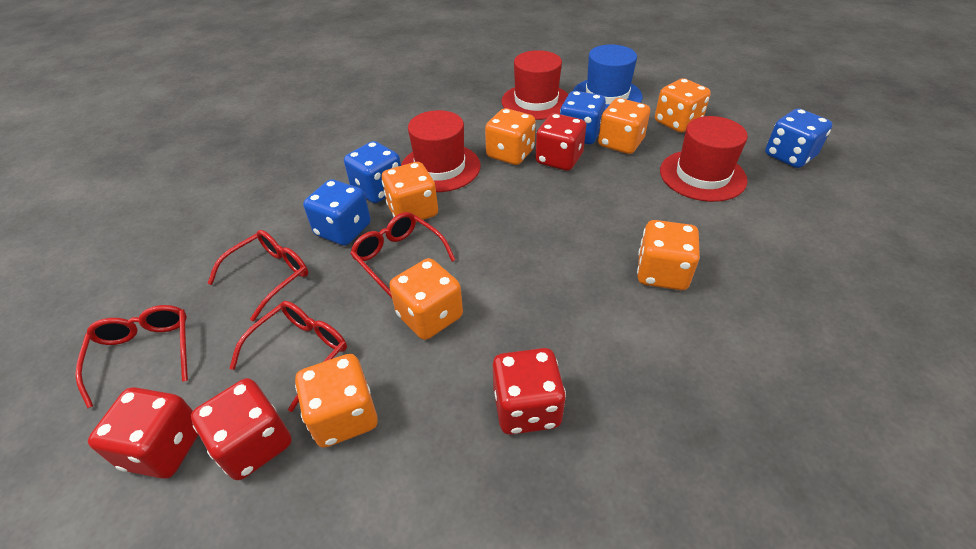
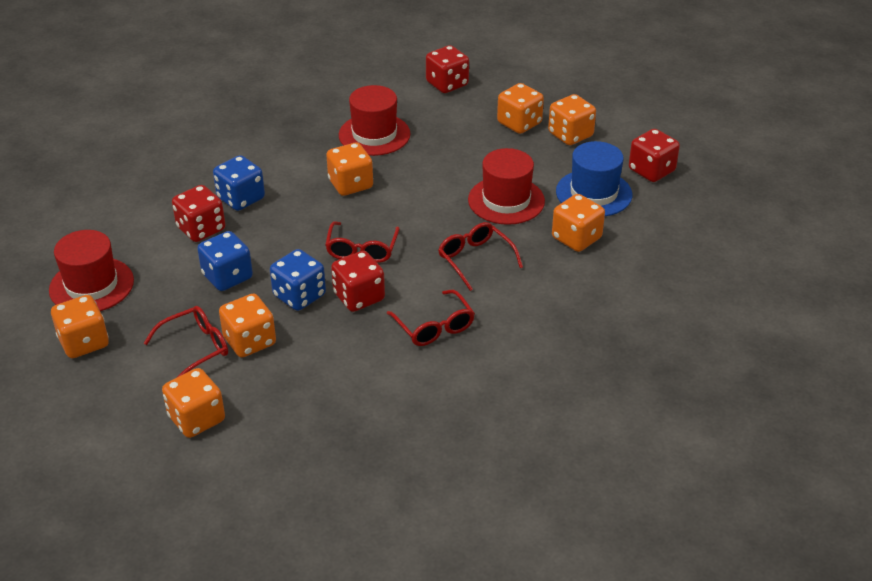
blue dice: 4 -> 3

